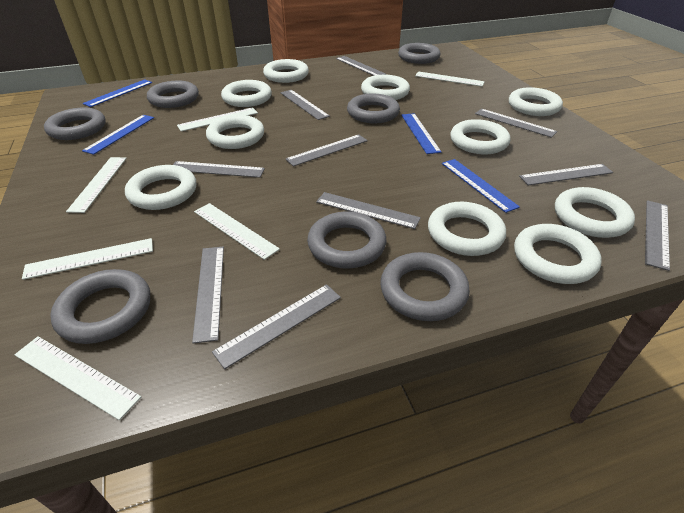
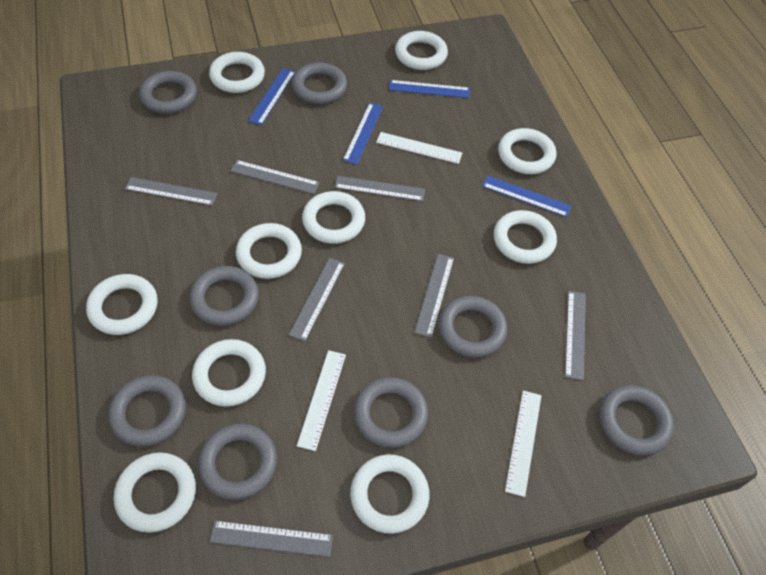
grey ring: 7 -> 8
grey ruler: 10 -> 7
white ruler: 6 -> 3

